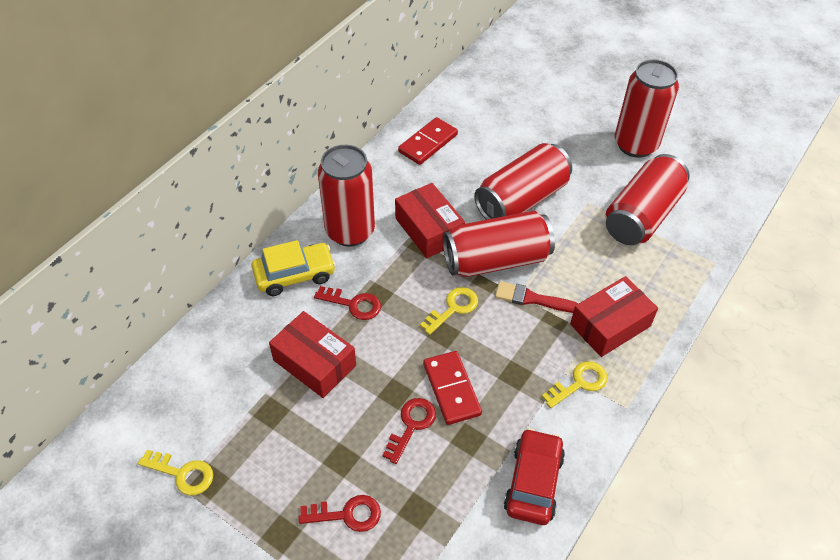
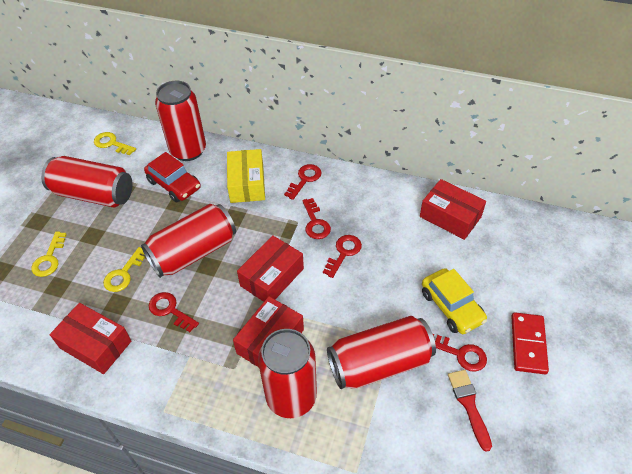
red box: 3 -> 4
red domino: 2 -> 1
red key: 3 -> 5
yellow box: 0 -> 1

